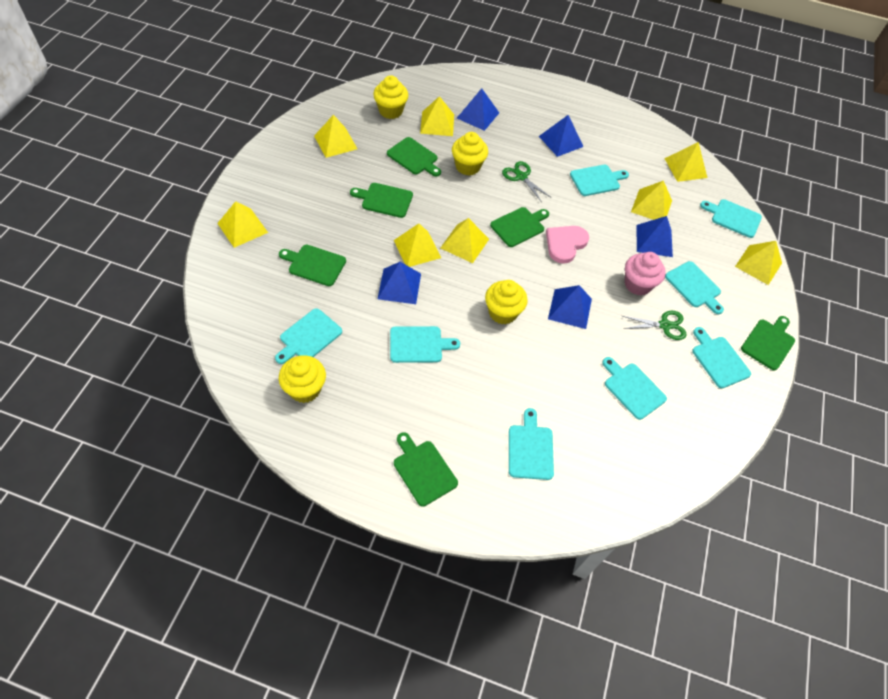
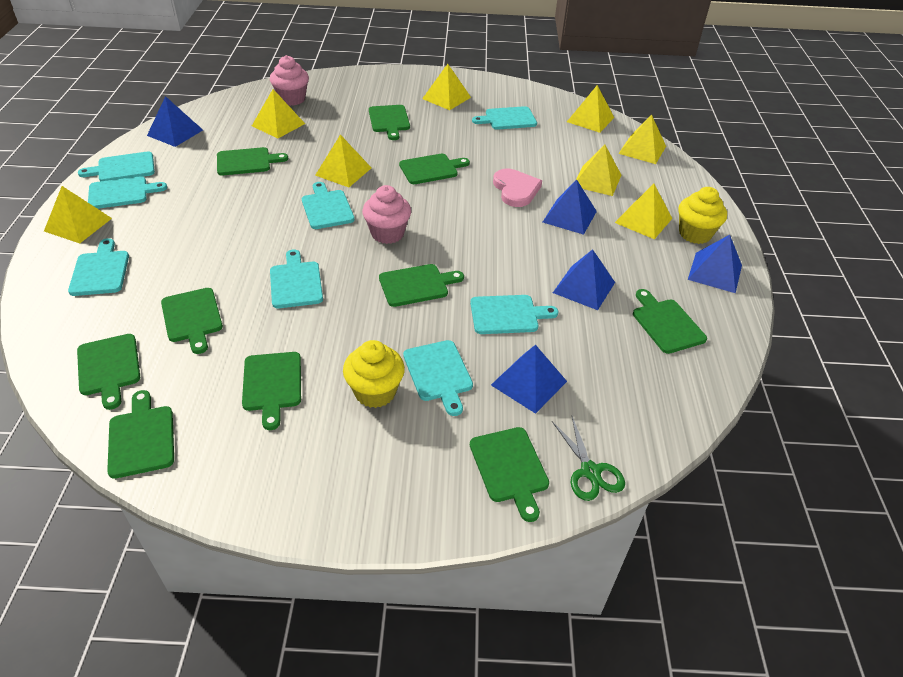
green cutting board: 6 -> 10
green scissors: 2 -> 1
pink cupcake: 1 -> 2
yellow cupcake: 4 -> 2

